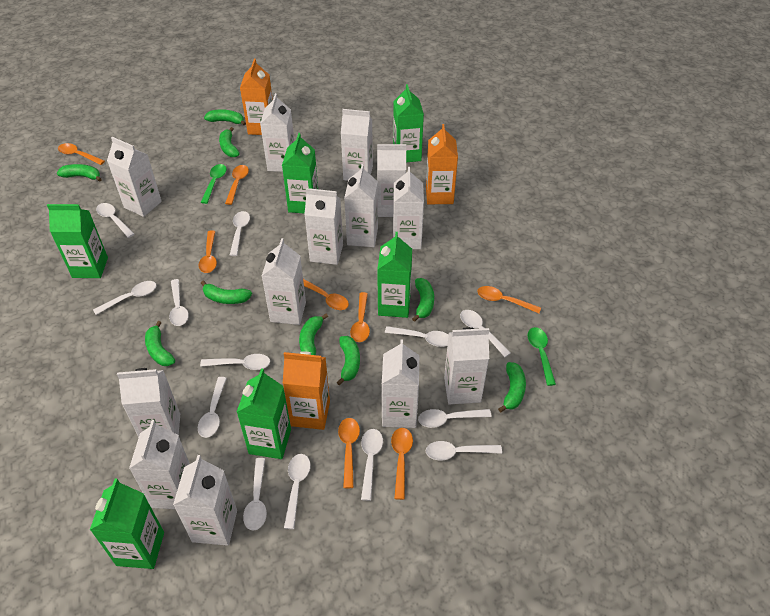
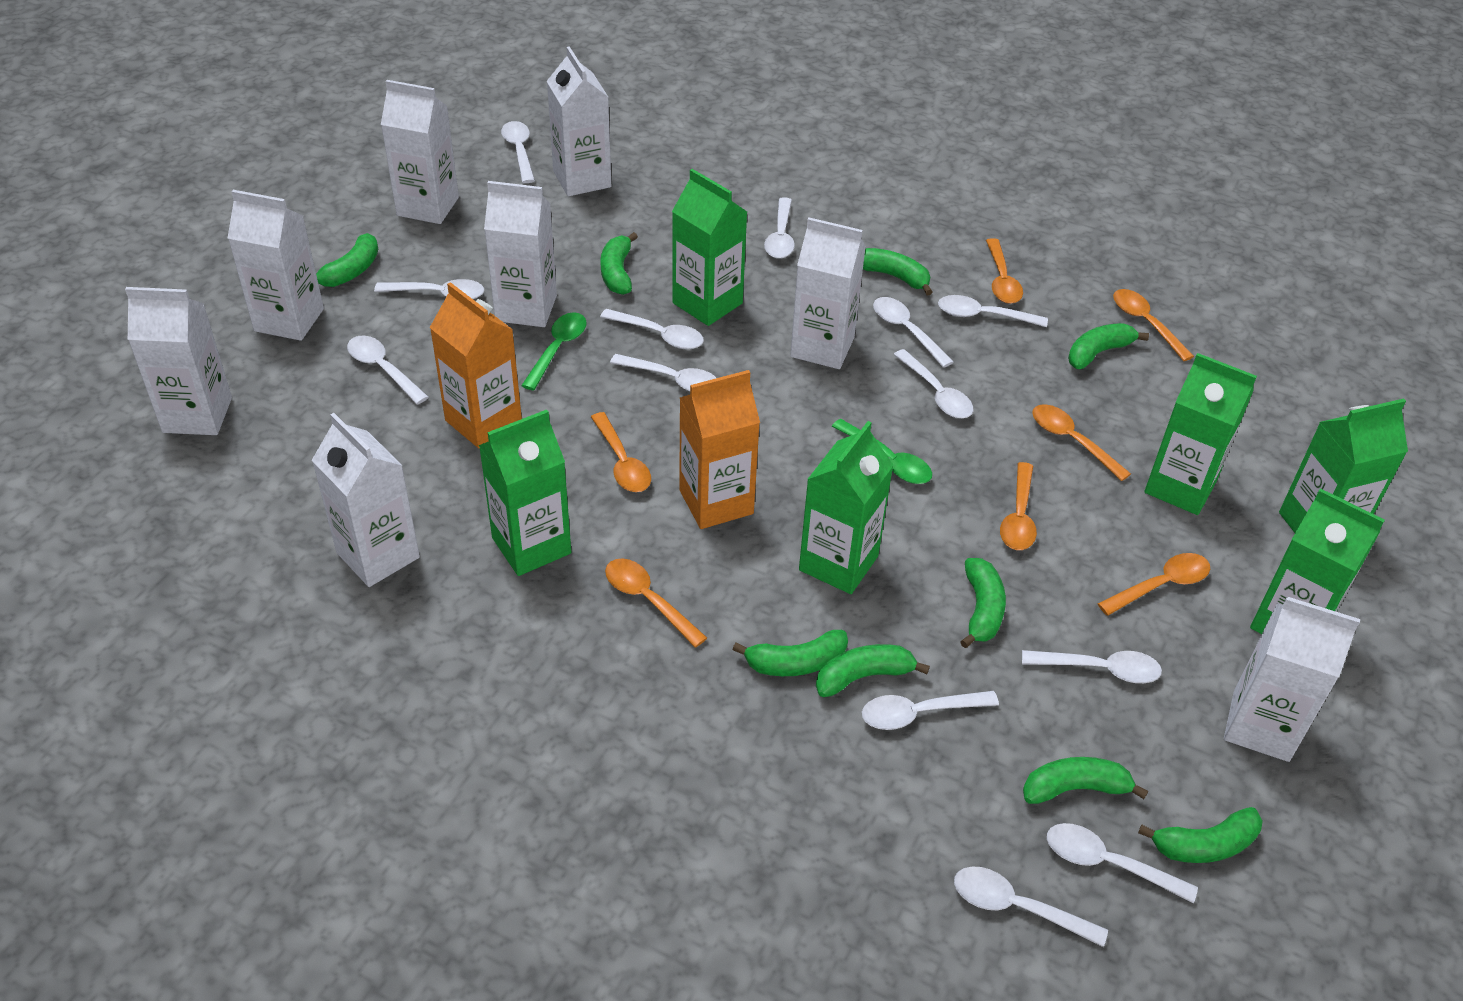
orange carton: 3 -> 2
orange spoon: 8 -> 7
white carton: 13 -> 8

